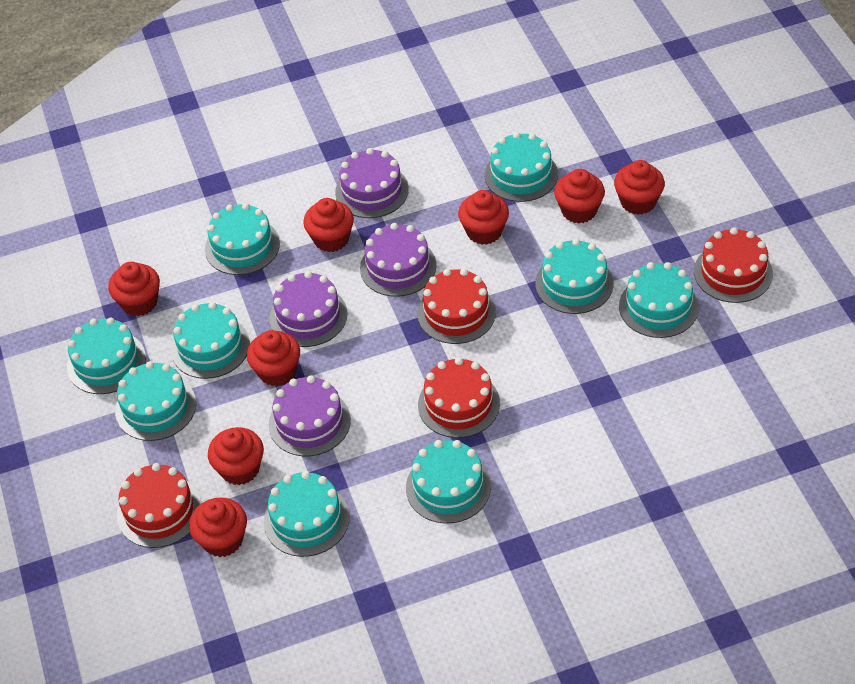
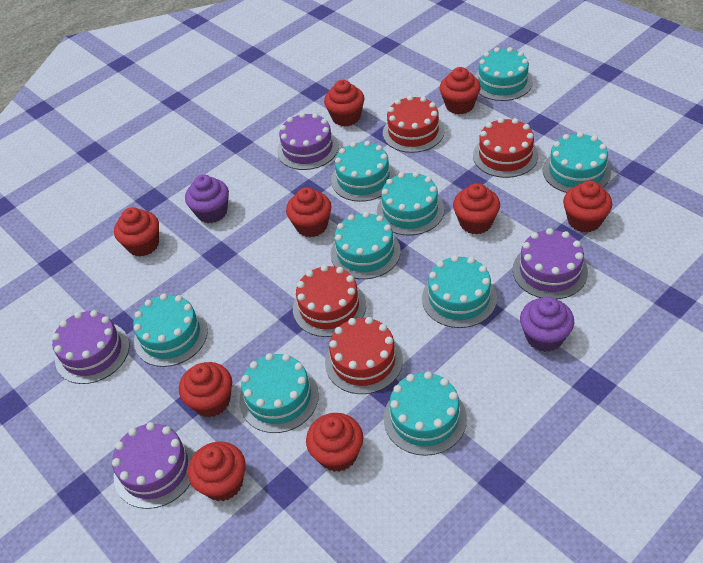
purple cupcake: 0 -> 2
red cupcake: 8 -> 9

